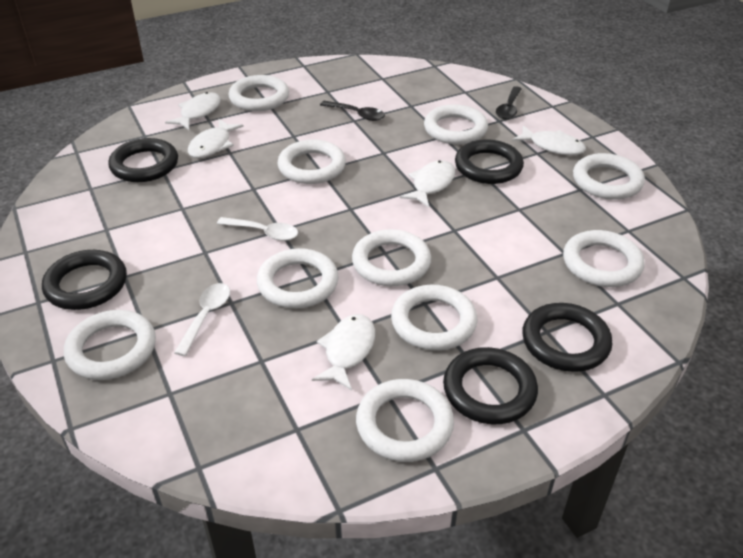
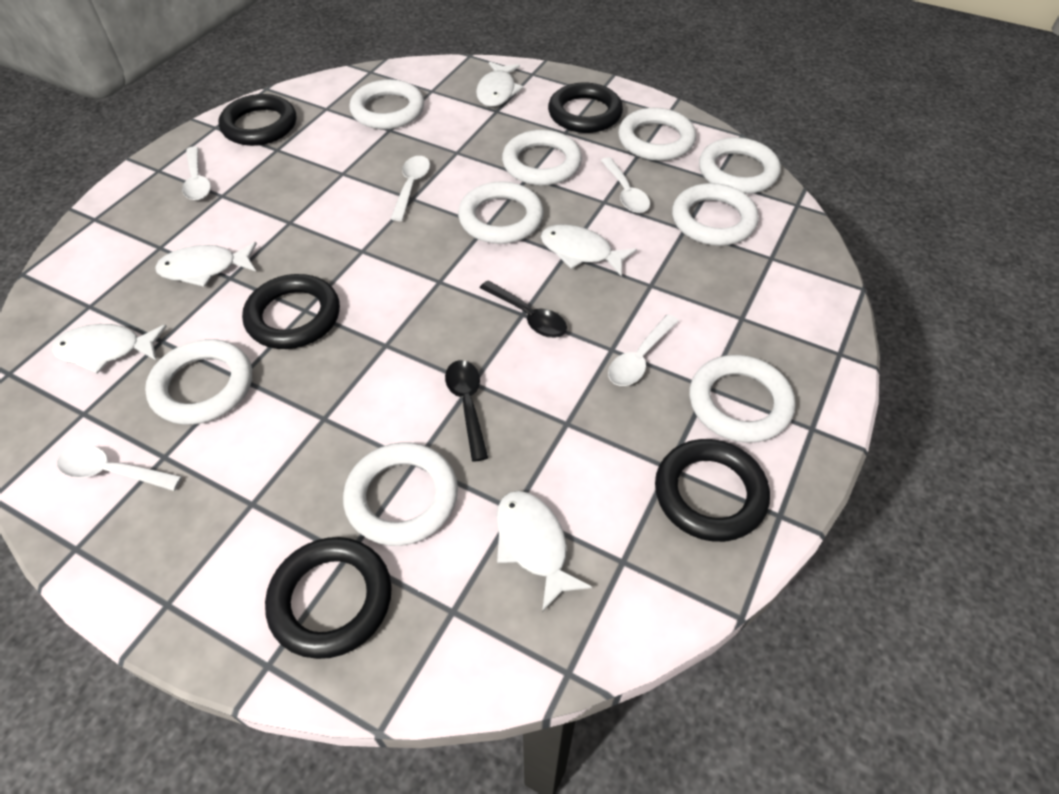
white ring: 10 -> 9
white spoon: 2 -> 5

